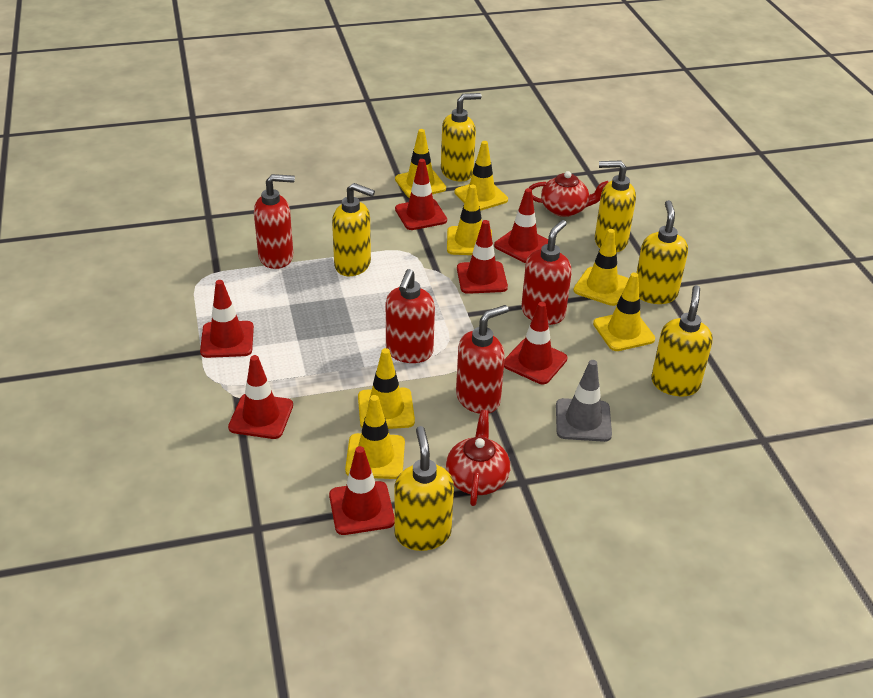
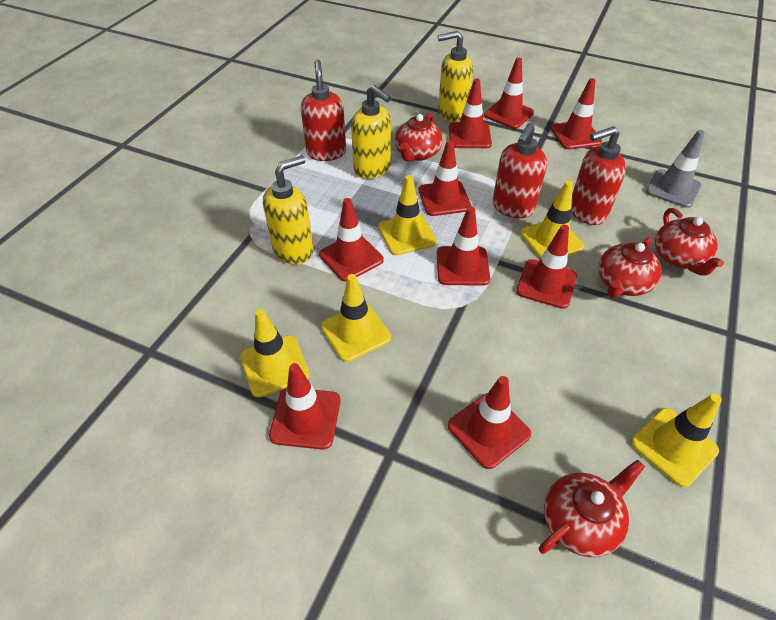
red soap dispenser: 4 -> 3
red teapot: 2 -> 4
red traffic cone: 7 -> 9
yellow soap dispenser: 6 -> 3
yellow traffic cone: 7 -> 5

